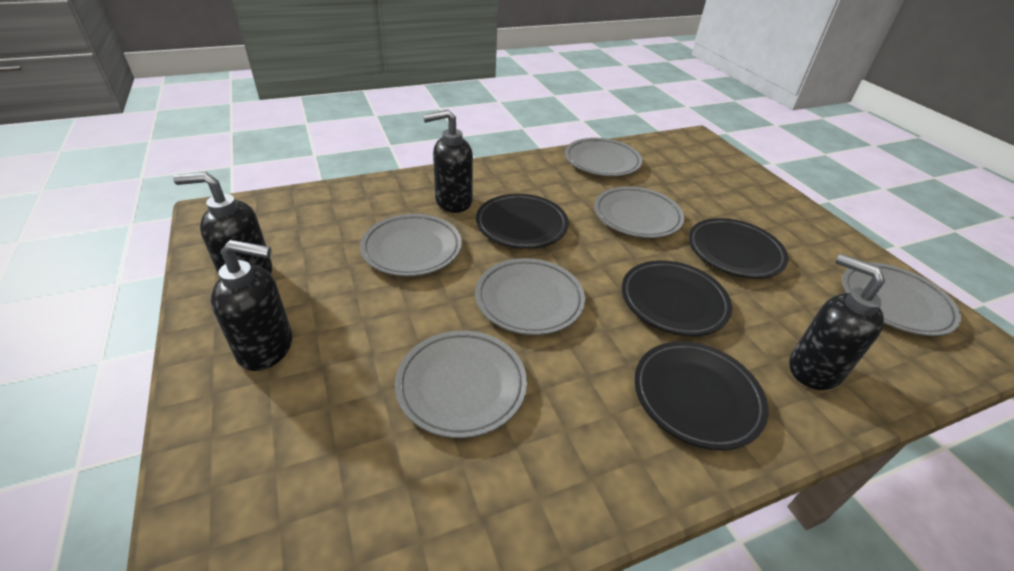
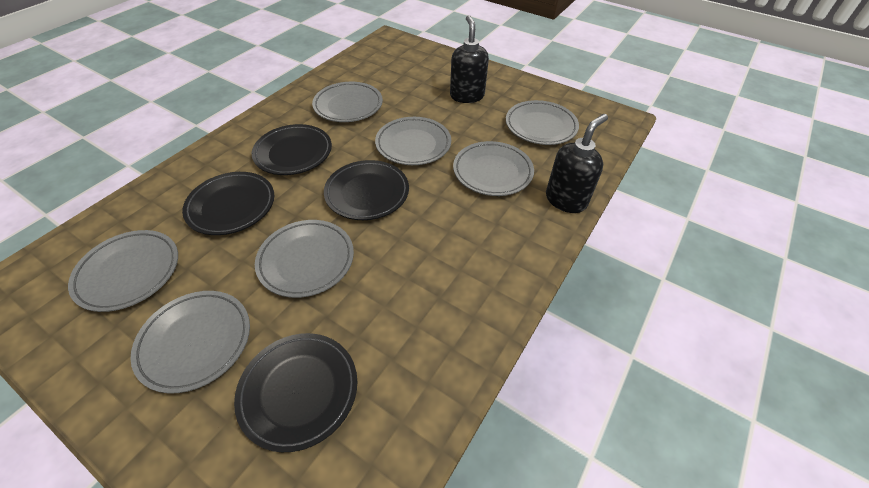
black soap dispenser: 4 -> 2
grey plate: 6 -> 7

